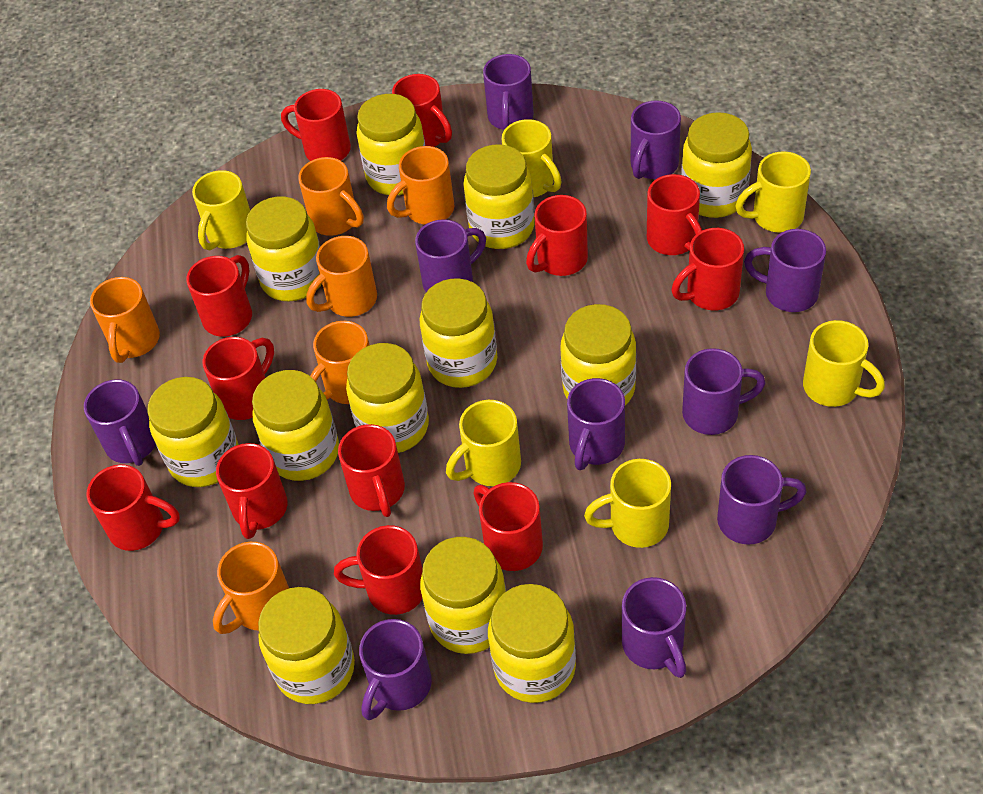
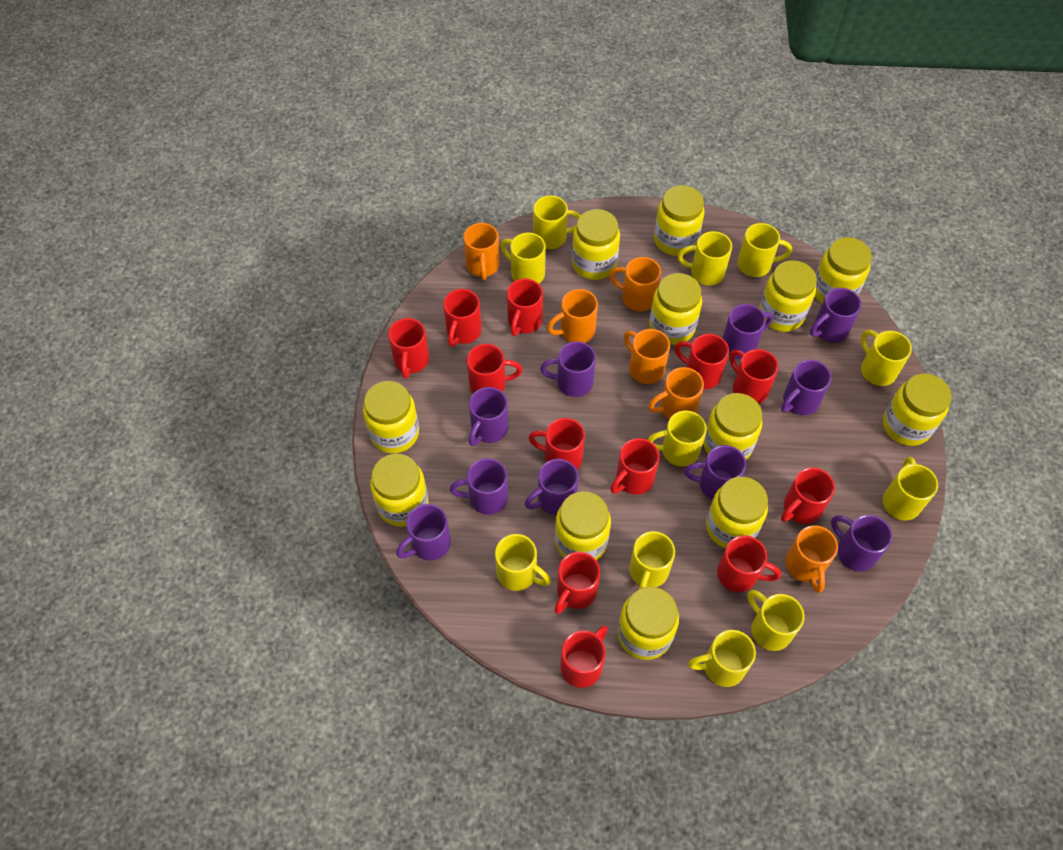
yellow mug: 6 -> 11

